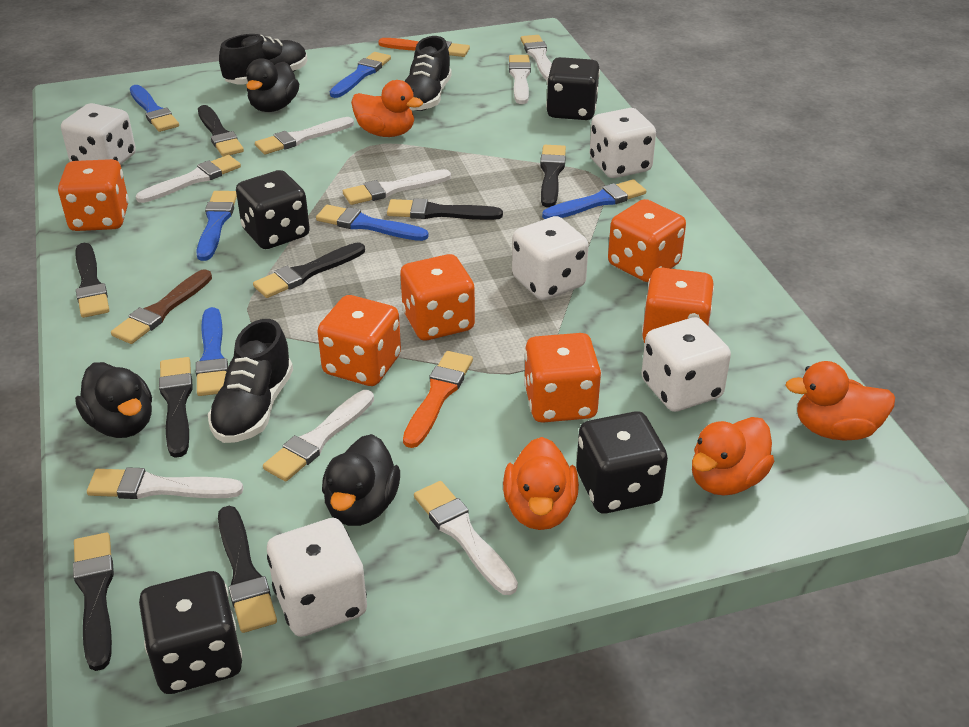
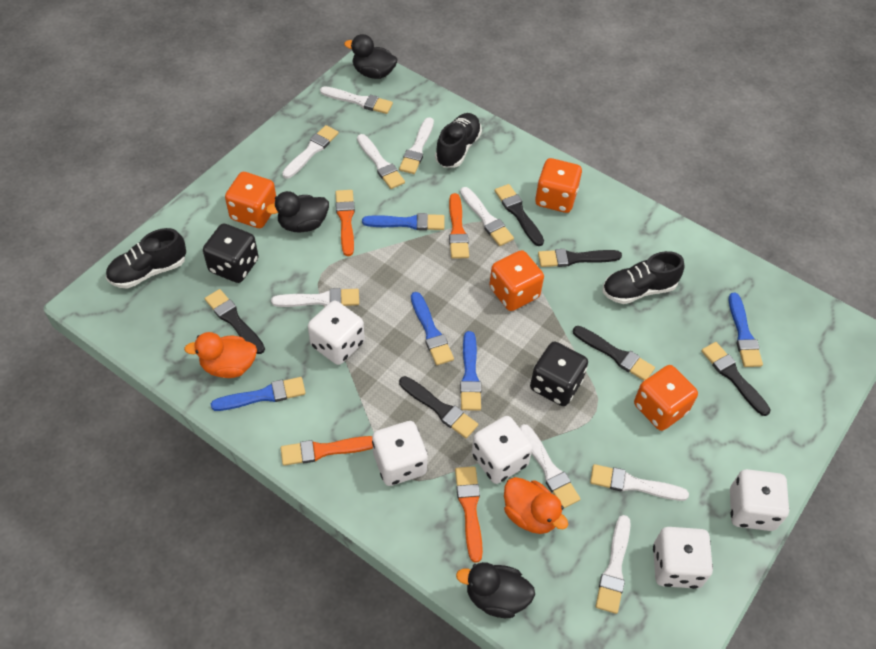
black brush: 8 -> 6
black dice: 4 -> 2
blue brush: 6 -> 5
brown brush: 1 -> 0
orange brush: 2 -> 4
orange dice: 6 -> 4
orange duck: 4 -> 2
white brush: 8 -> 9

